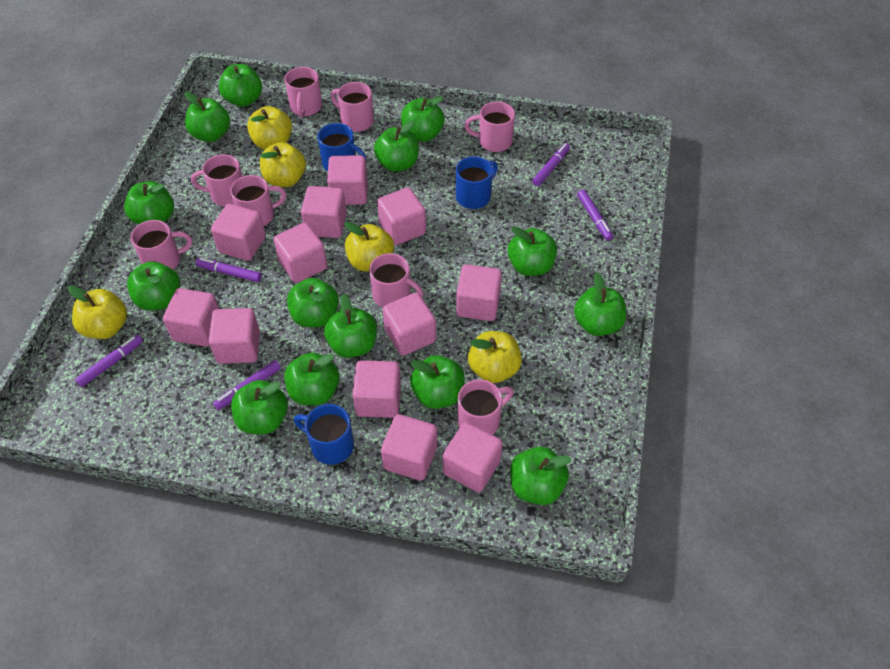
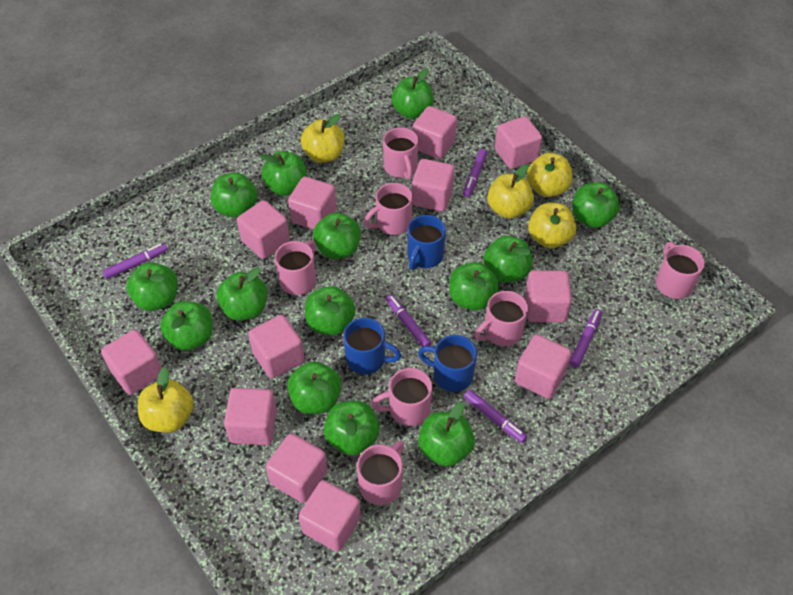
pink mug: 8 -> 7

